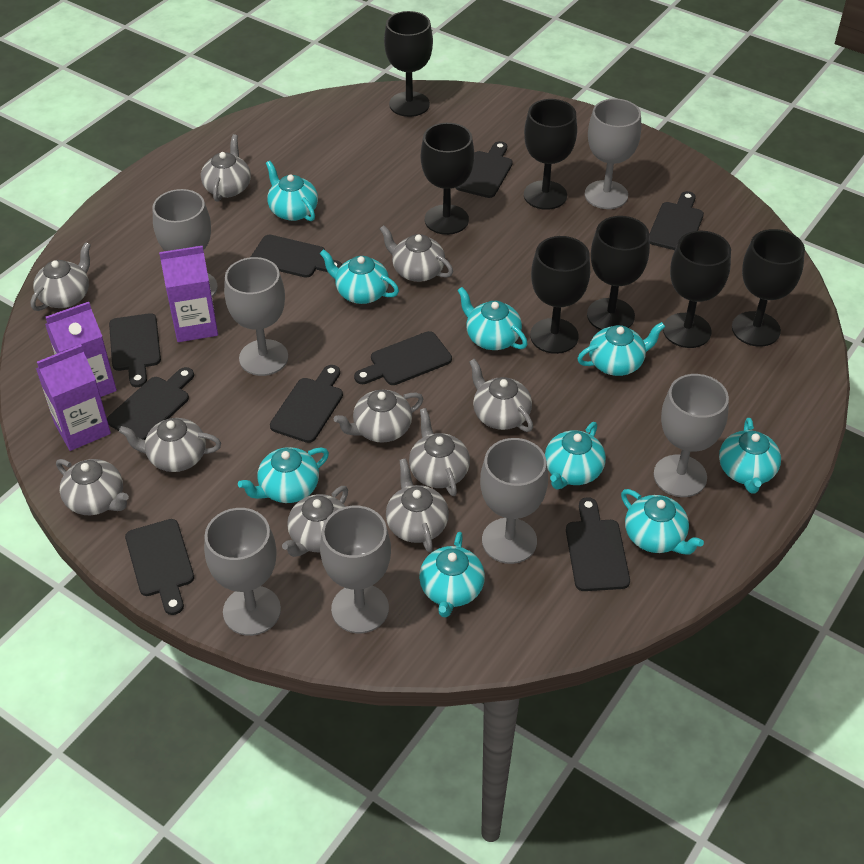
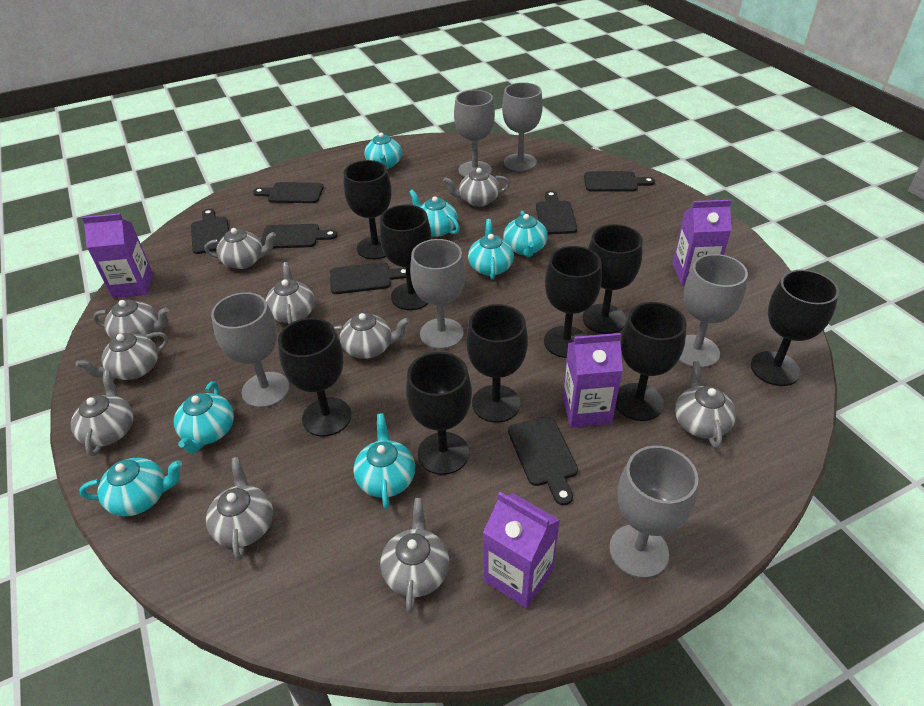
black cutting board: 9 -> 7
black goblet: 7 -> 9
grey goblet: 7 -> 6
purple carton: 3 -> 4
turquoise teapot: 9 -> 7

